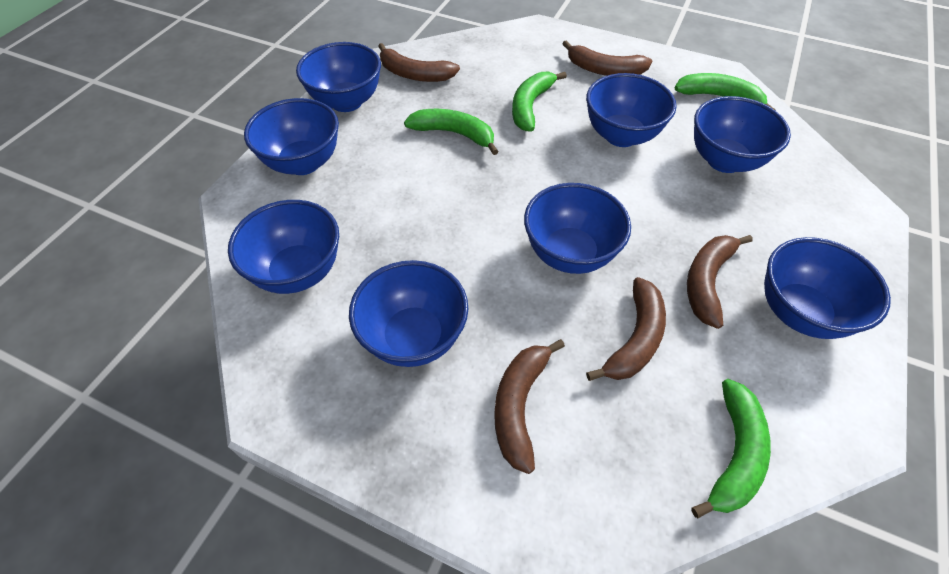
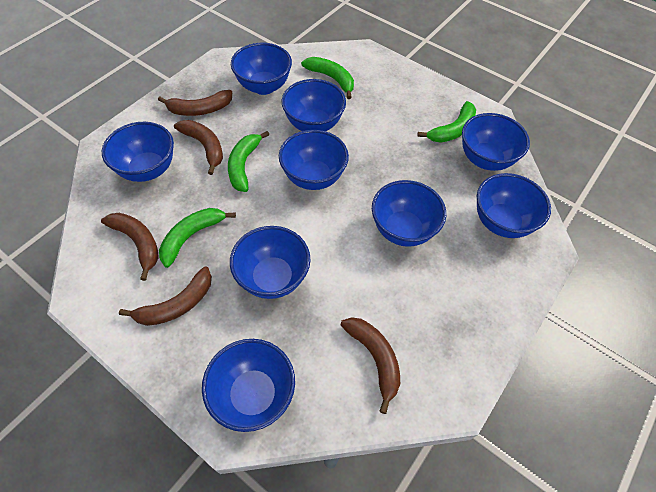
blue bowl: 8 -> 9

